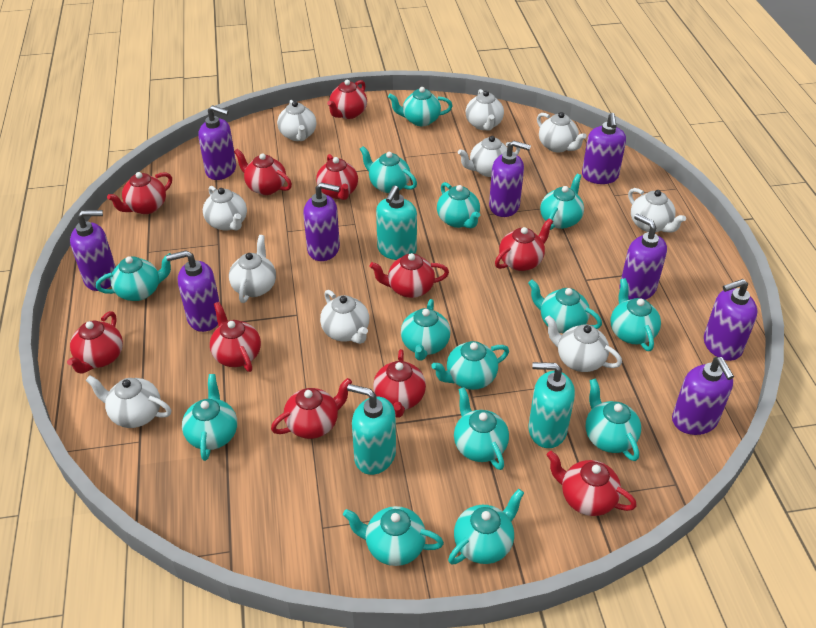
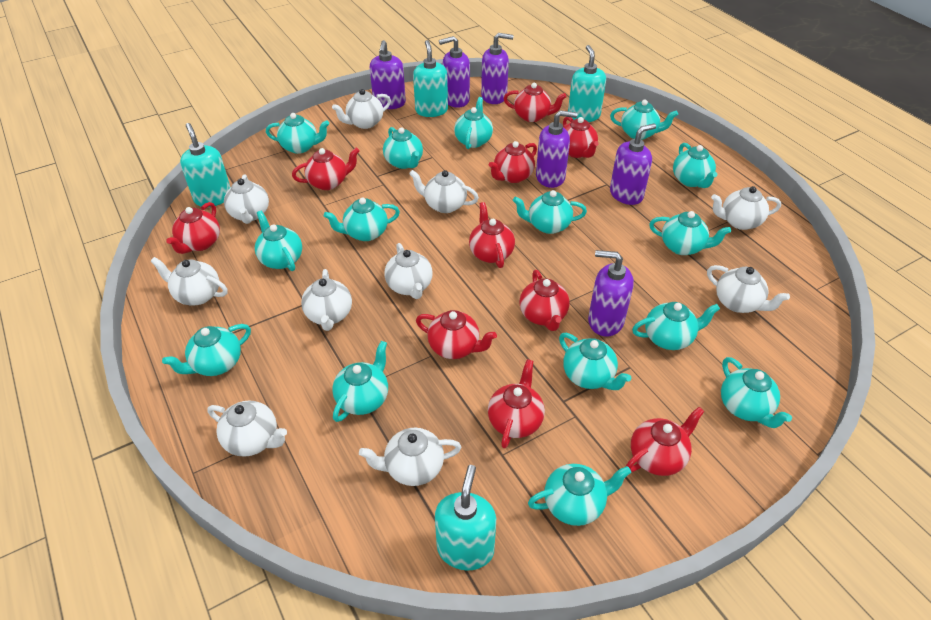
purple soap dispenser: 9 -> 6
red teapot: 11 -> 10
turquoise soap dispenser: 3 -> 4
turquoise teapot: 14 -> 15

